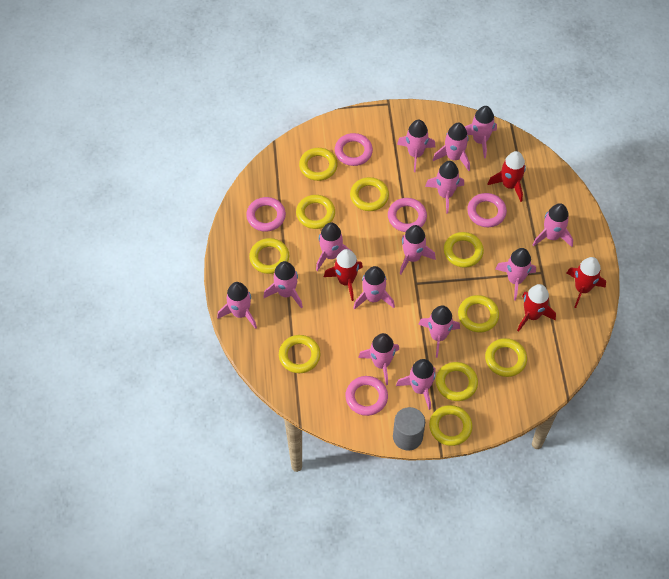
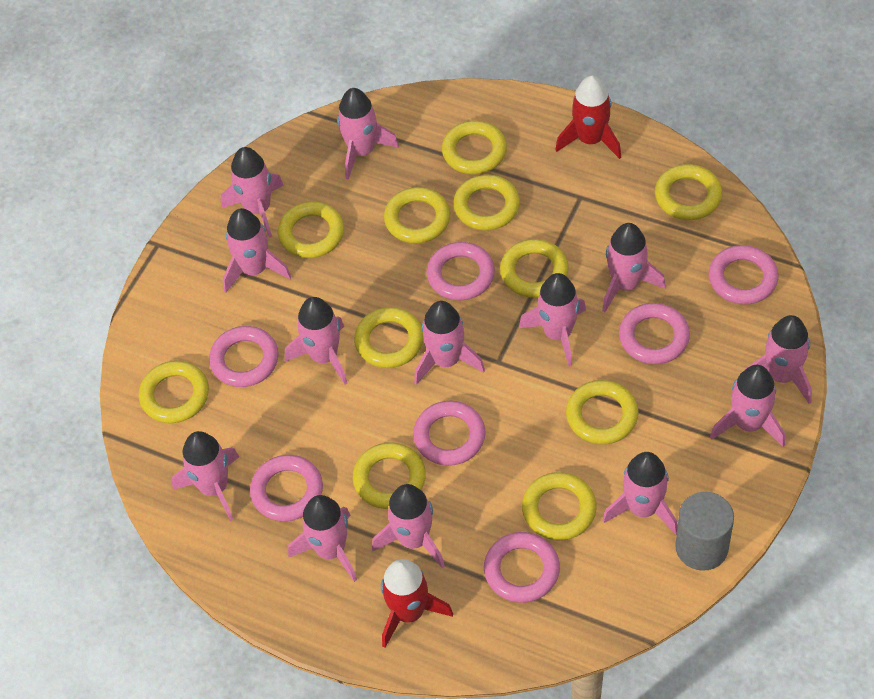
pink ring: 5 -> 7
pink rocket: 14 -> 13
red rocket: 4 -> 2
yellow ring: 10 -> 11

